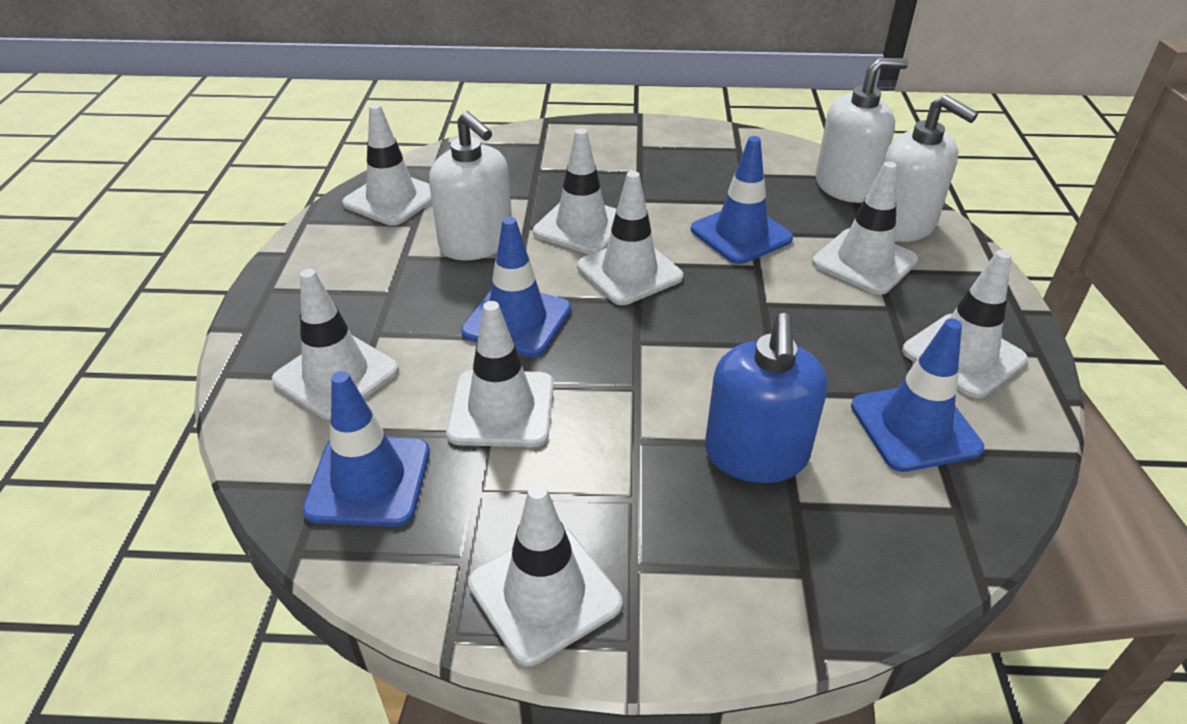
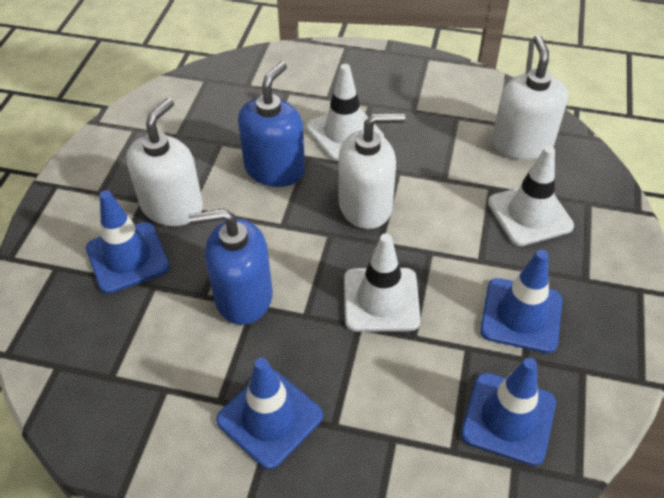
blue soap dispenser: 1 -> 2
white traffic cone: 8 -> 3

